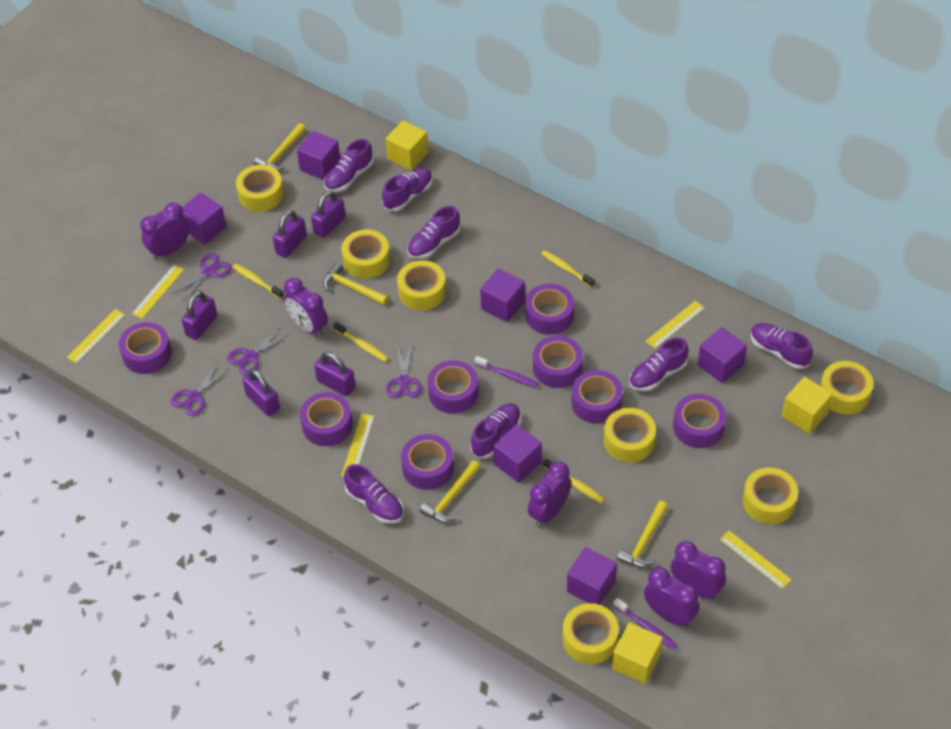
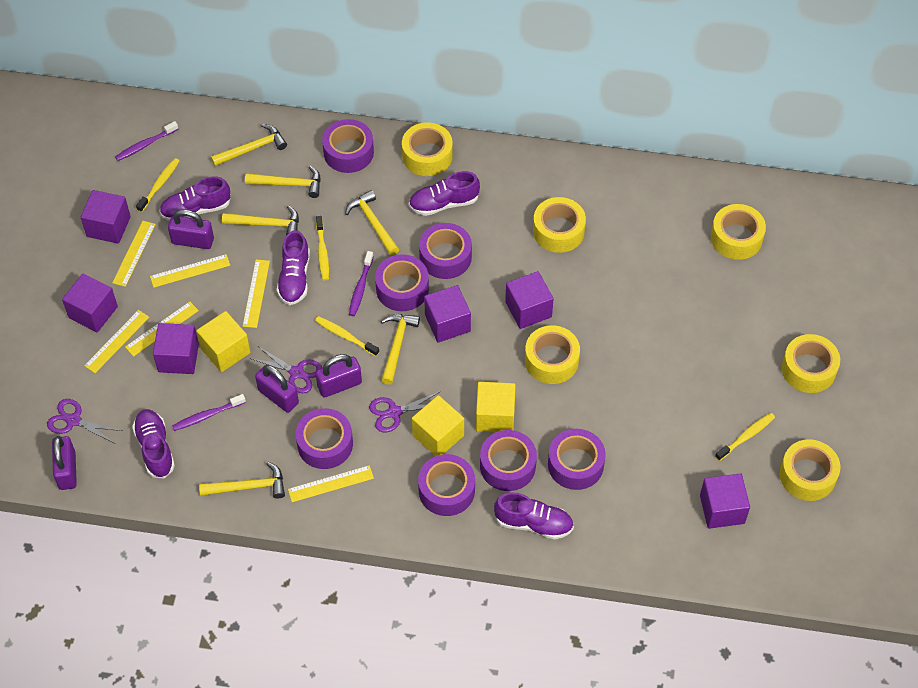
purple clock: 5 -> 0
purple padlock: 5 -> 4
purple scissors: 4 -> 3
purple shoe: 7 -> 5
purple tape: 8 -> 7
purple toothbrush: 2 -> 3
yellow hammer: 4 -> 6
yellow ruler: 5 -> 6
yellow tape: 7 -> 6

